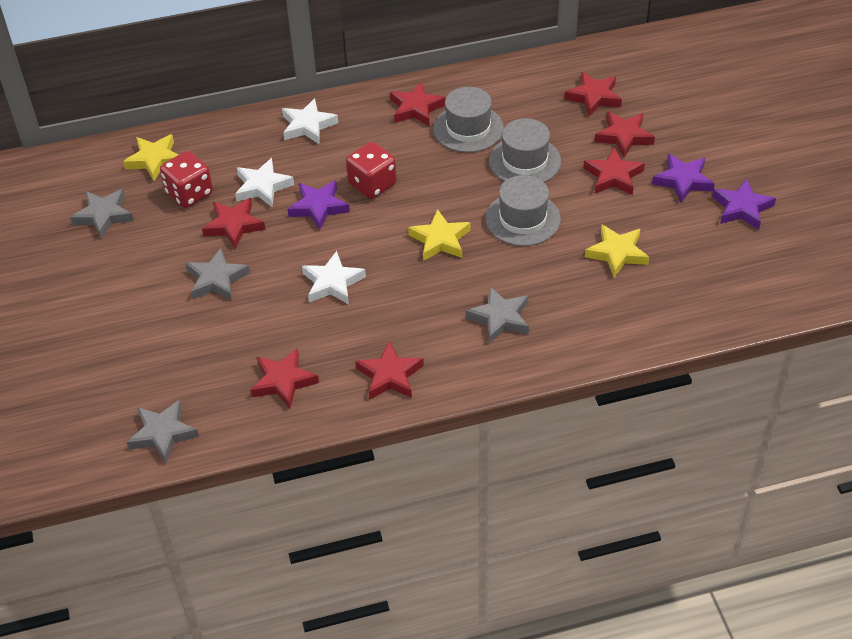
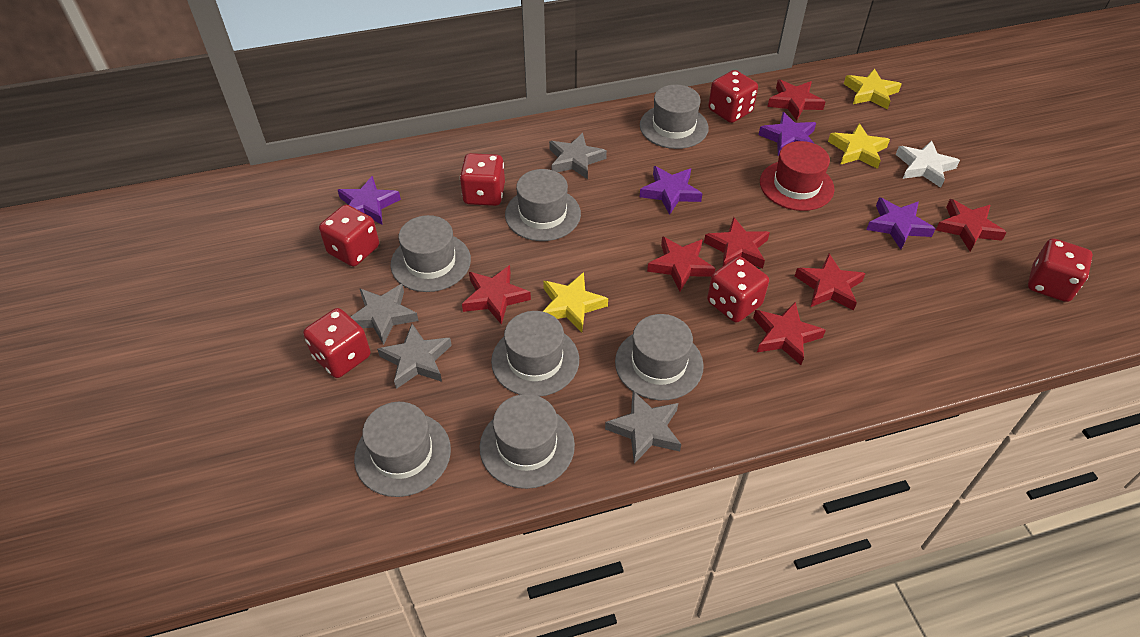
grey hat: 3 -> 7
purple star: 3 -> 4
red dice: 2 -> 6
red hat: 0 -> 1
white star: 3 -> 1

